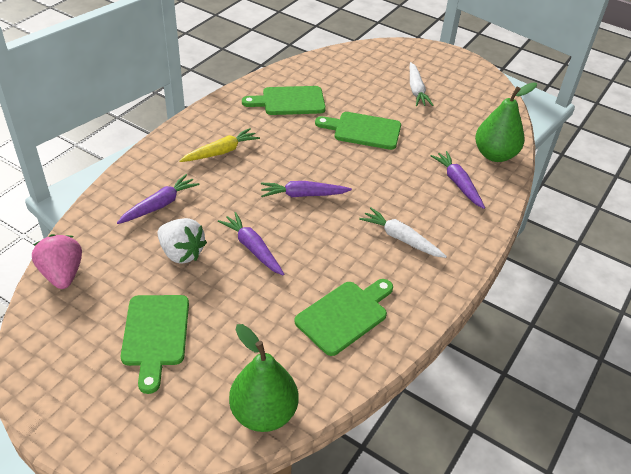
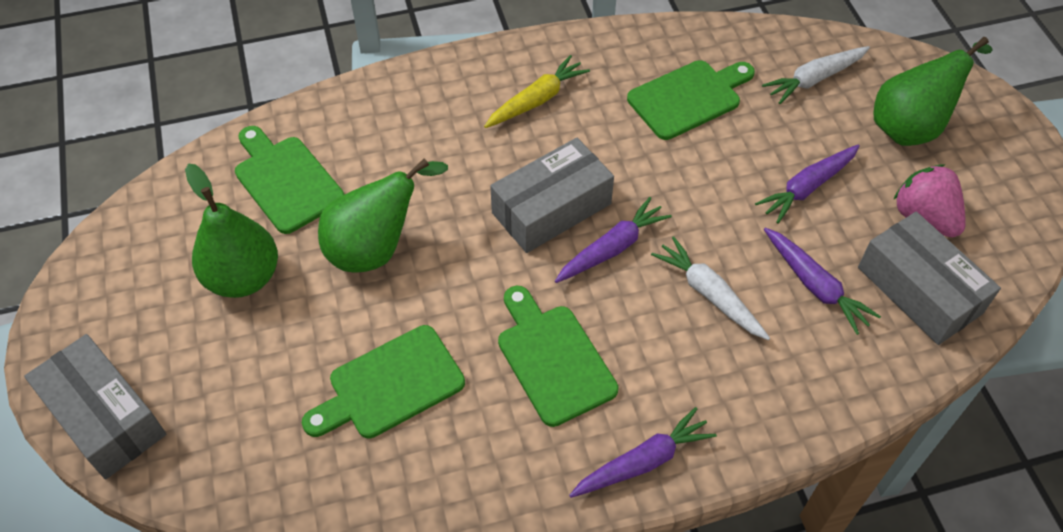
green pear: 2 -> 3
grey box: 0 -> 3
white strawberry: 1 -> 0

